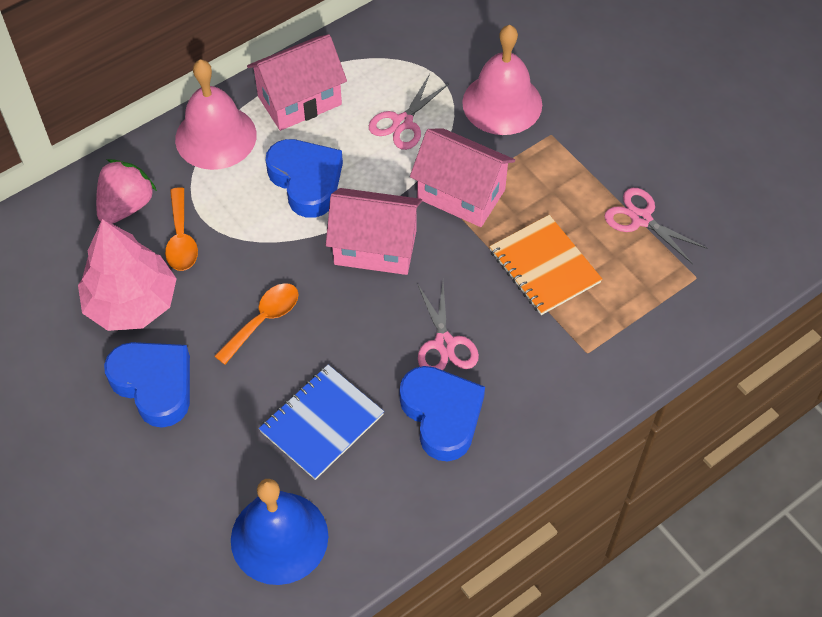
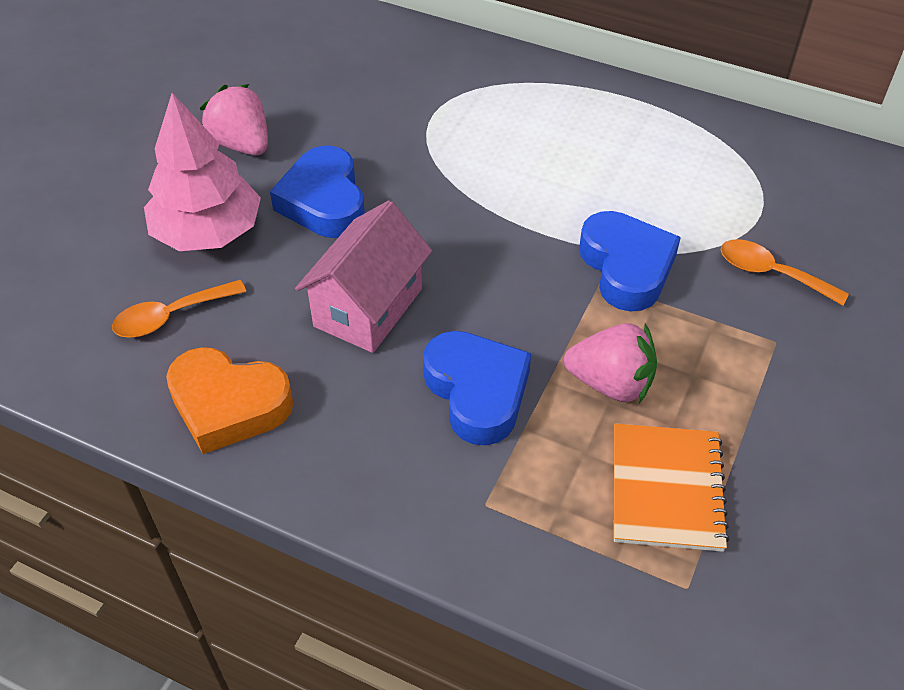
blue bell: 1 -> 0
blue notebook: 1 -> 0
orange heart: 0 -> 1
pink bell: 2 -> 0
pink house: 3 -> 1
pink scissors: 3 -> 0
pink strawberry: 1 -> 2

